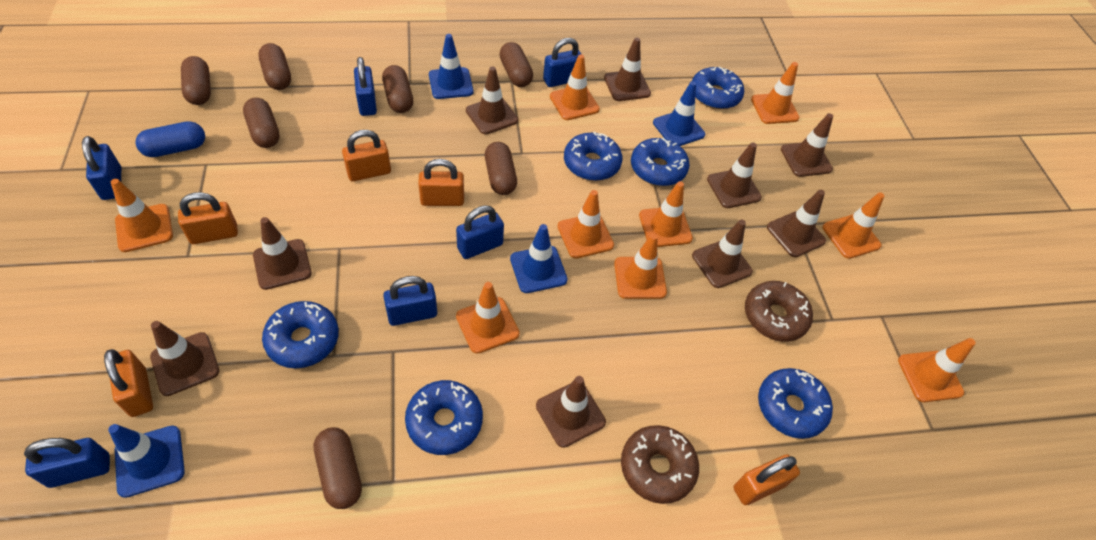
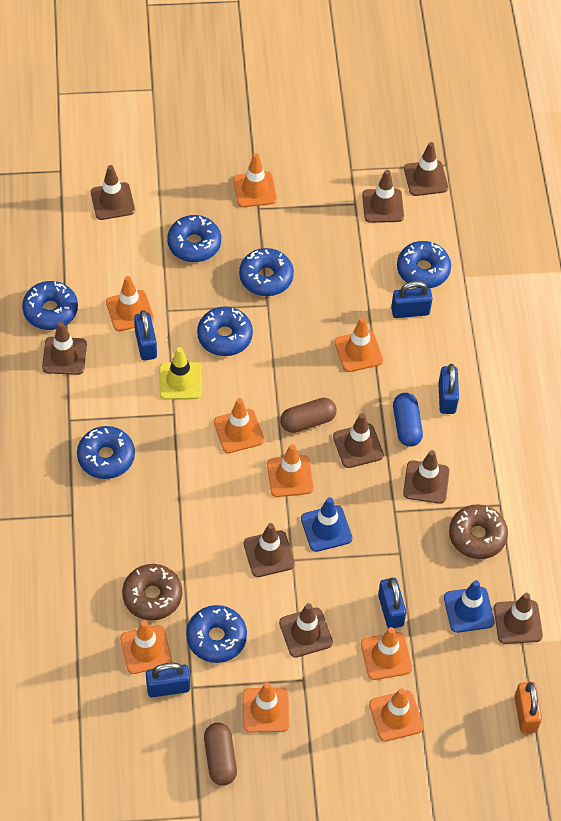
blue donut: 6 -> 7
blue padlock: 6 -> 5
blue traffic cone: 4 -> 2
brown capsule: 7 -> 2
orange padlock: 5 -> 1
yellow traffic cone: 0 -> 1

